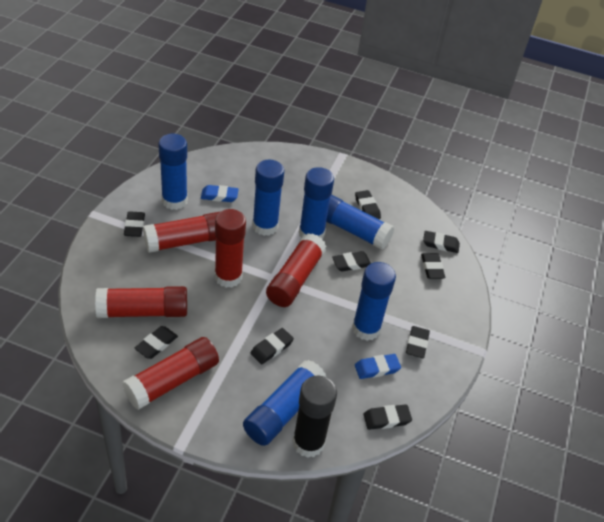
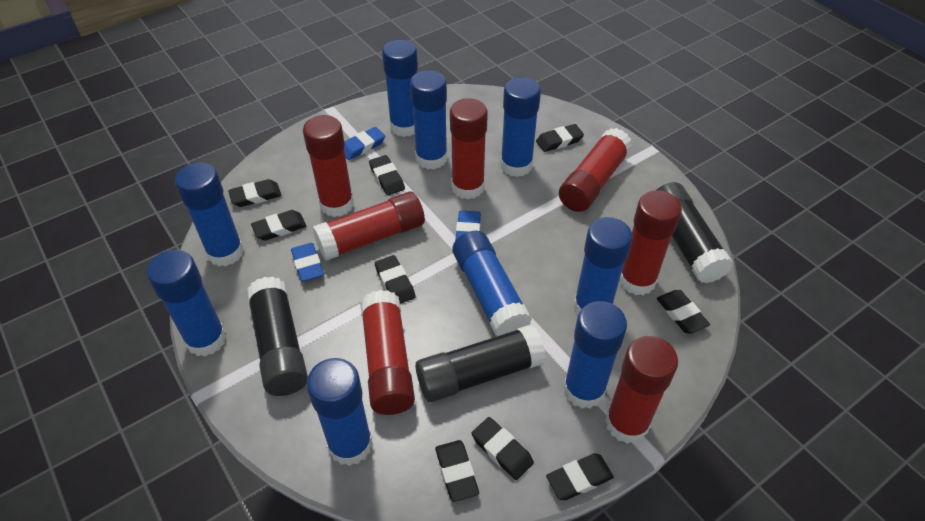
black glue stick: 1 -> 3
blue eraser: 2 -> 3
blue glue stick: 6 -> 9
red glue stick: 5 -> 7

